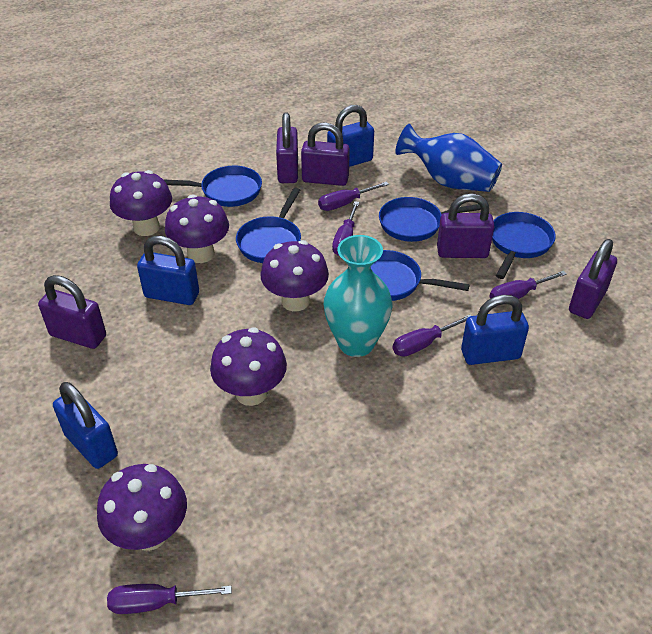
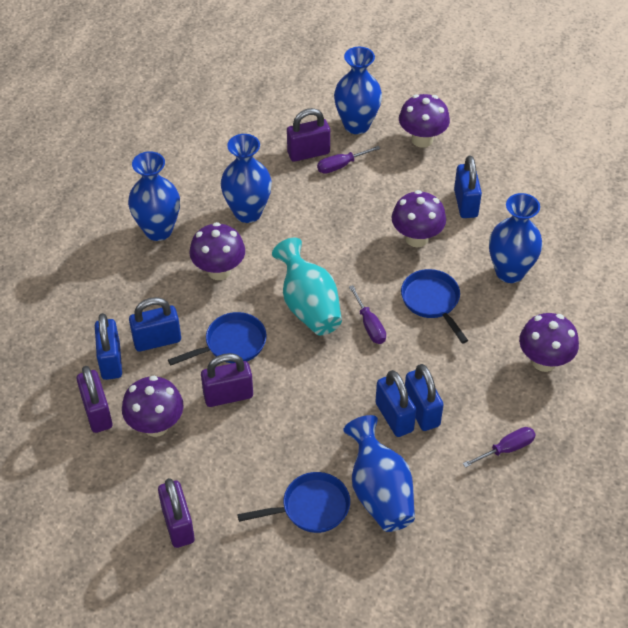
blue padlock: 4 -> 5
blue pan: 5 -> 3
blue vase: 1 -> 5
purple padlock: 5 -> 4
purple screwdriver: 5 -> 3

